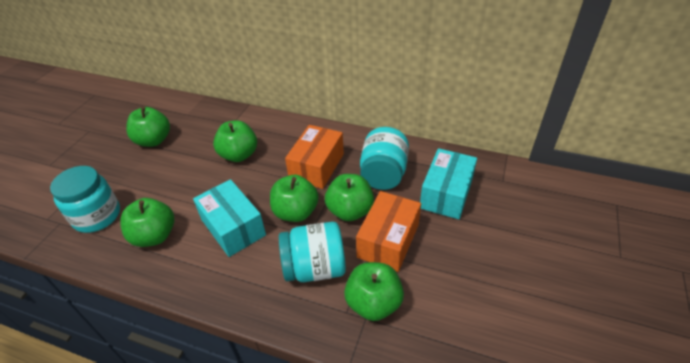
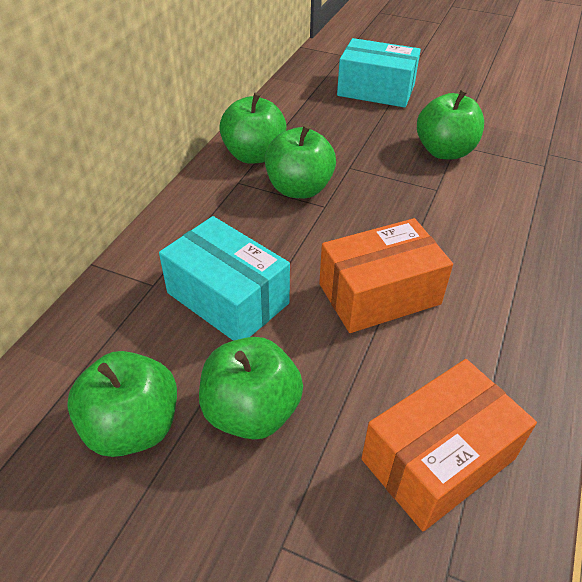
green apple: 6 -> 5
turquoise jar: 3 -> 0

